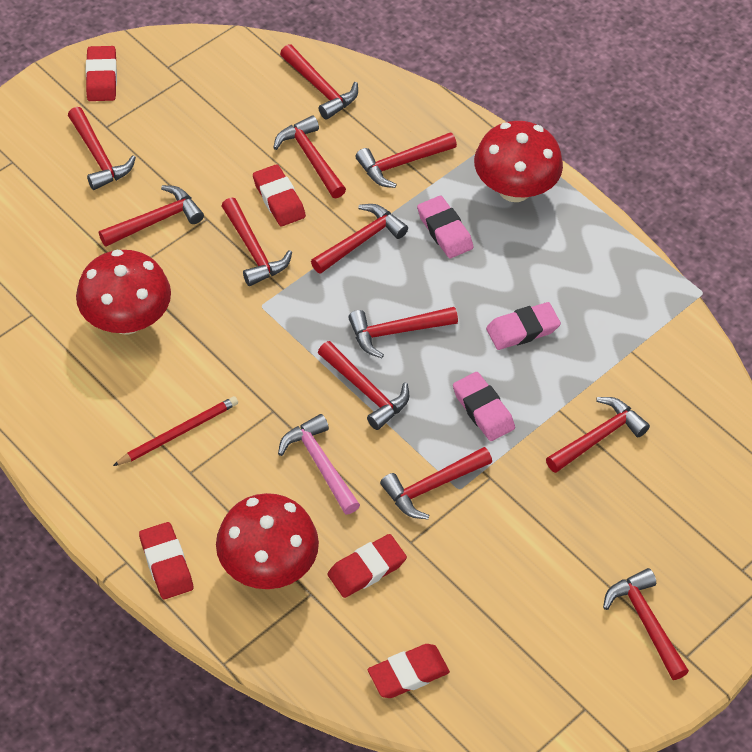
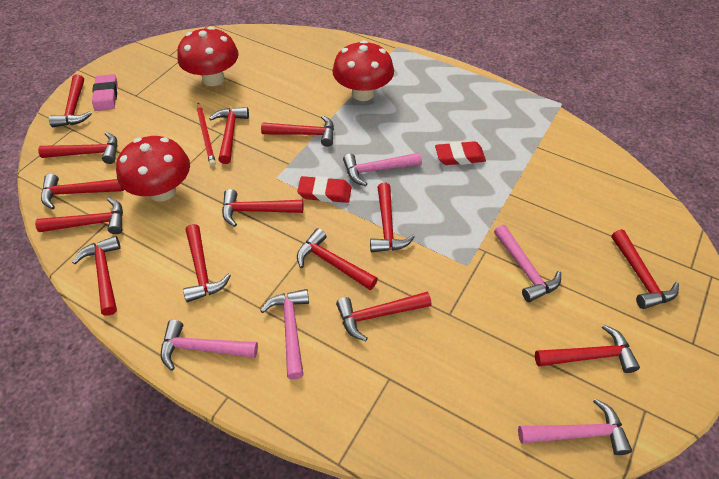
pink eraser: 3 -> 1
pink hammer: 1 -> 5
red eraser: 5 -> 2
red hammer: 12 -> 14

